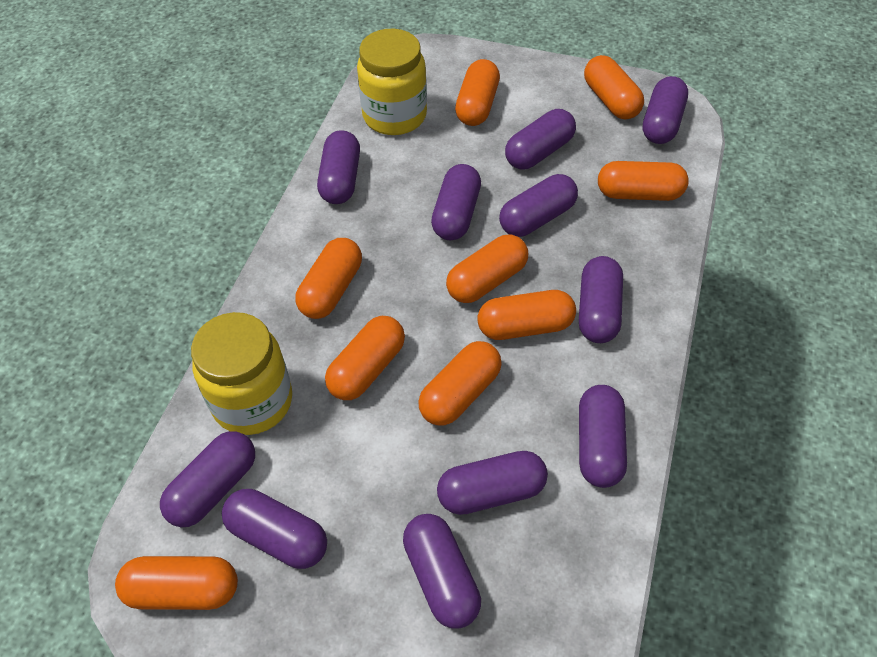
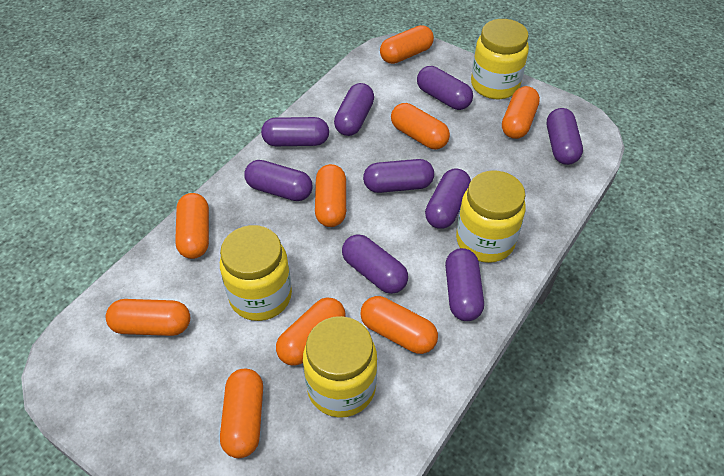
purple capsule: 11 -> 9
yellow jar: 2 -> 4

